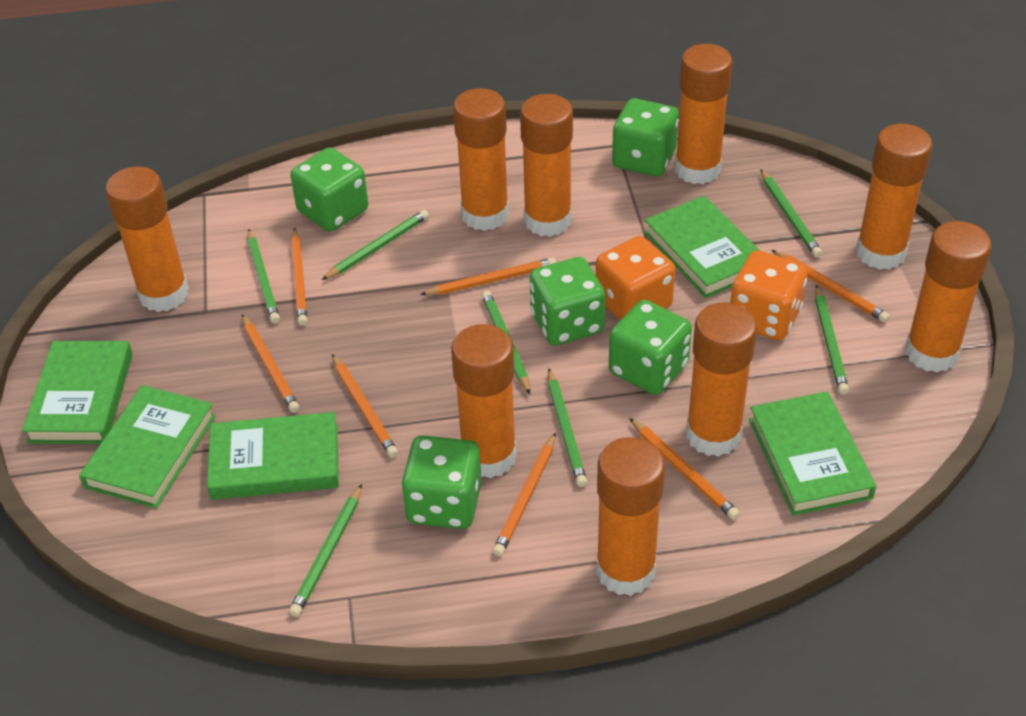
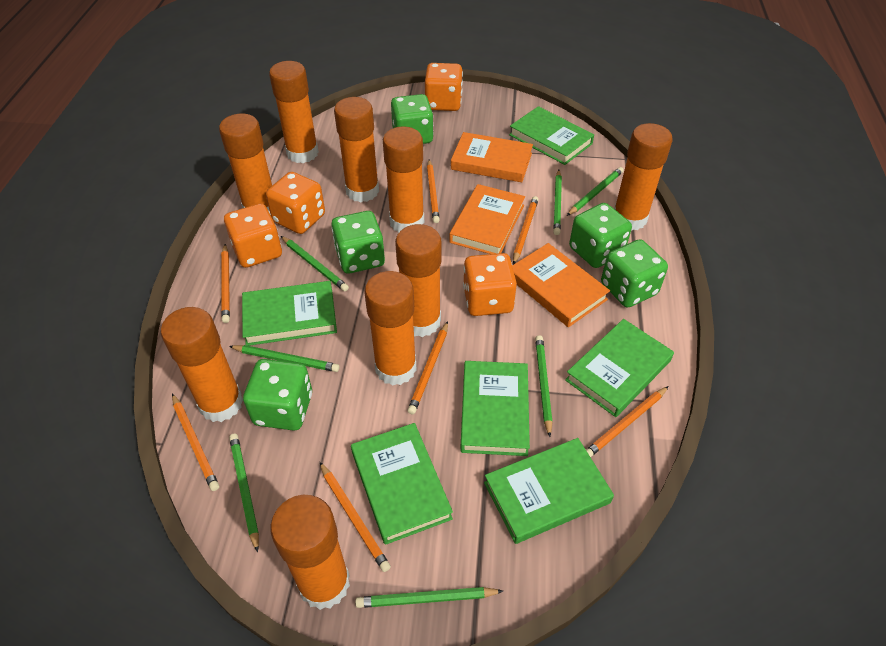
green book: 5 -> 6
orange book: 0 -> 3
orange dice: 2 -> 4

